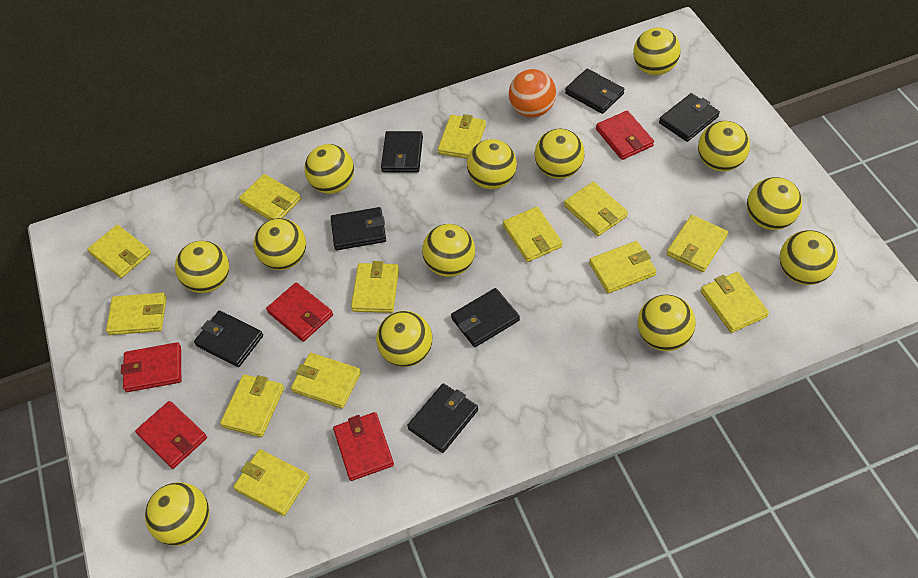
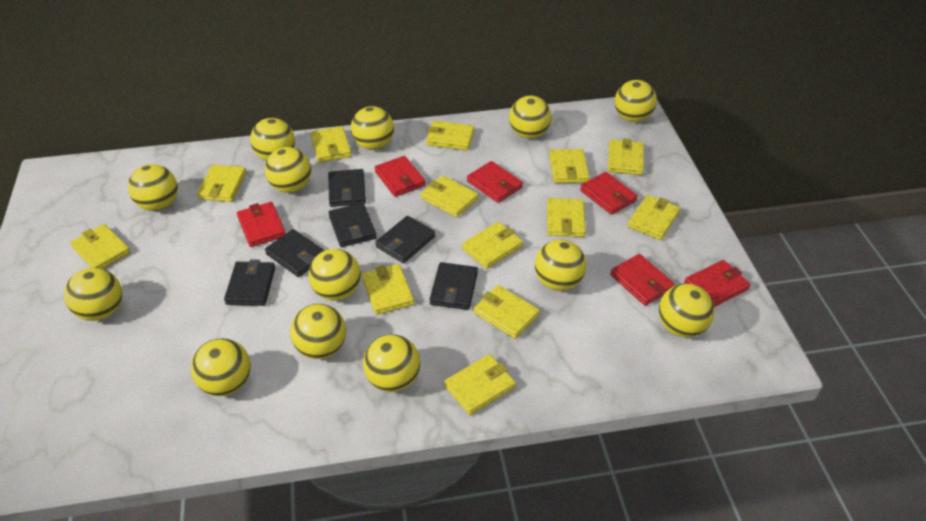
black wallet: 7 -> 6
orange ball: 1 -> 0
red wallet: 5 -> 6

